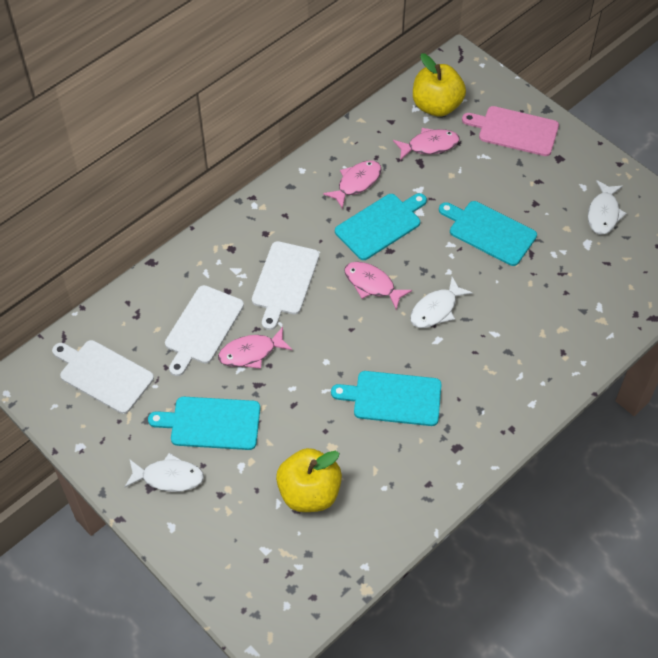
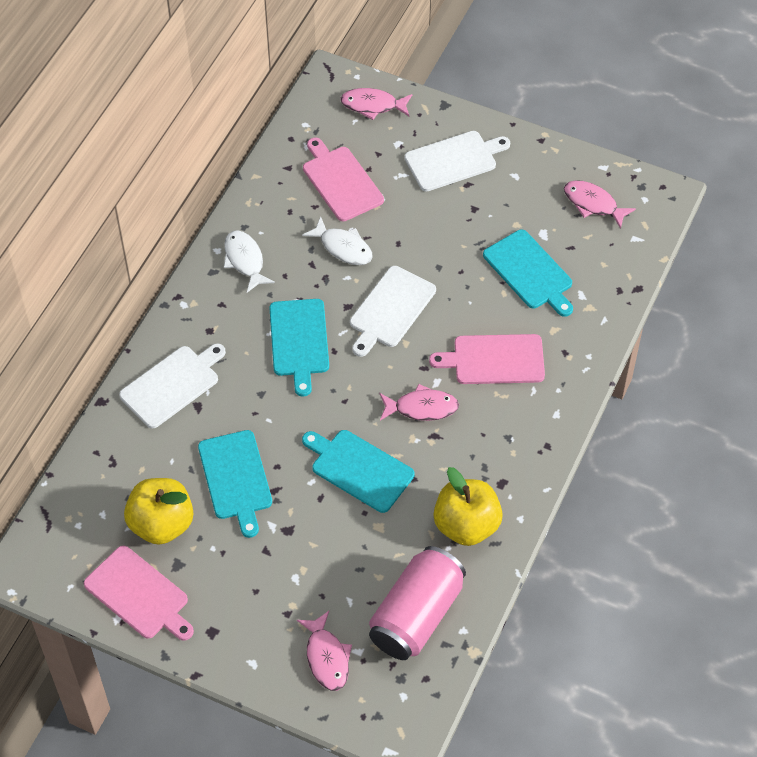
pink can: 0 -> 1
pink cutting board: 1 -> 3
white fish: 3 -> 2

